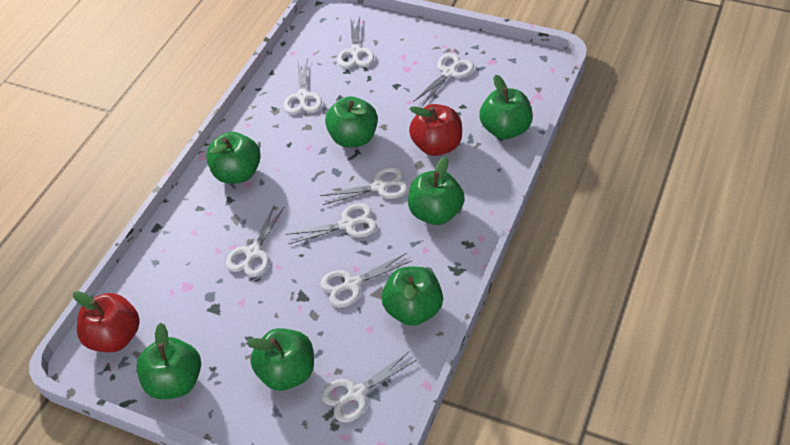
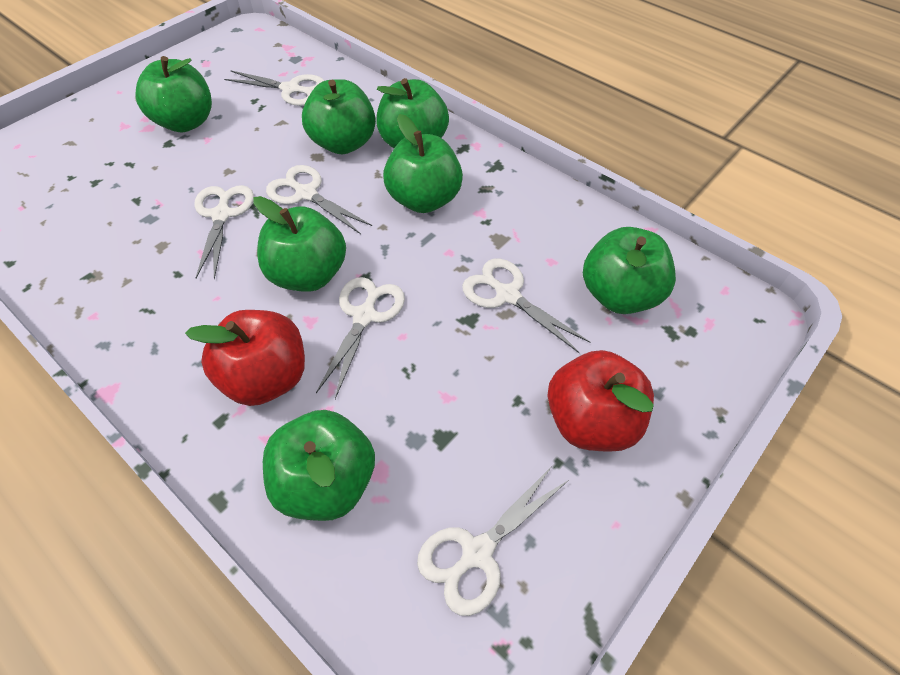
white scissors: 8 -> 6

